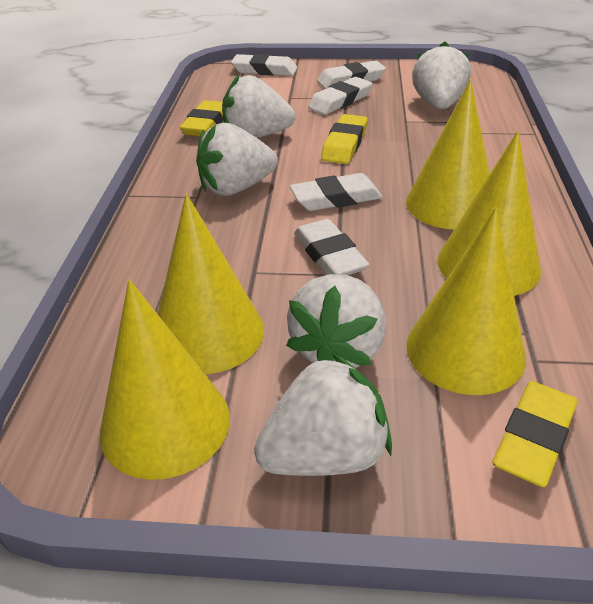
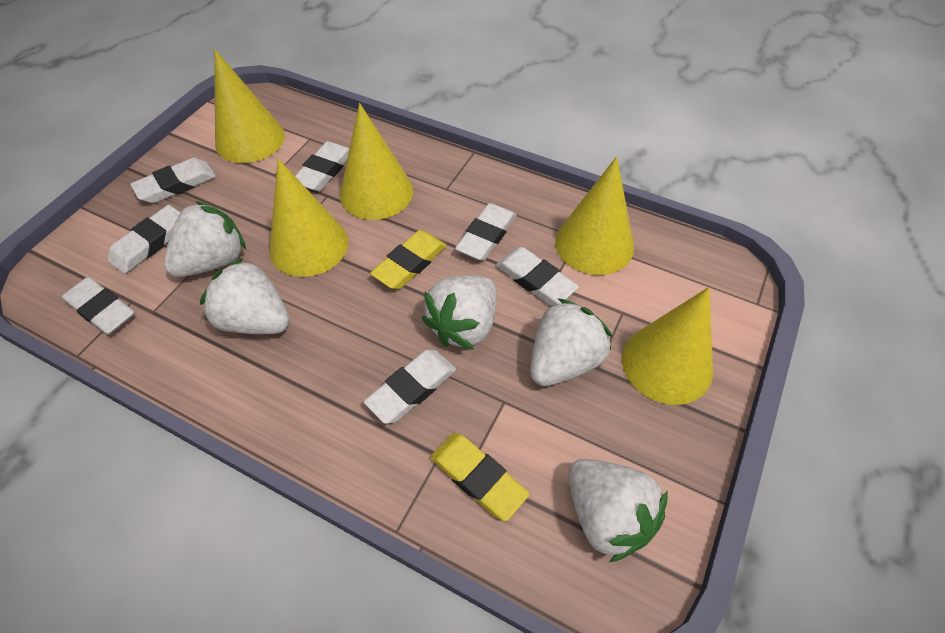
white eraser: 5 -> 7
yellow eraser: 3 -> 2

